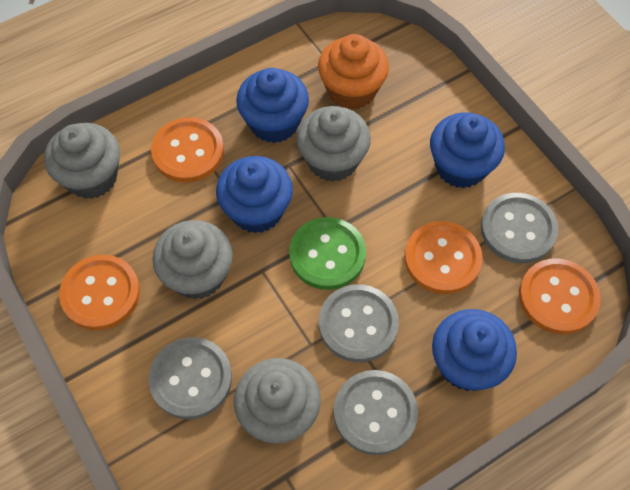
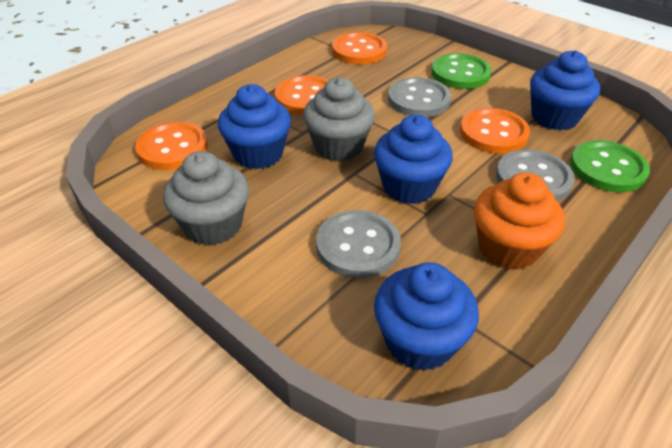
green button: 1 -> 2
grey button: 4 -> 3
grey cupcake: 4 -> 2

